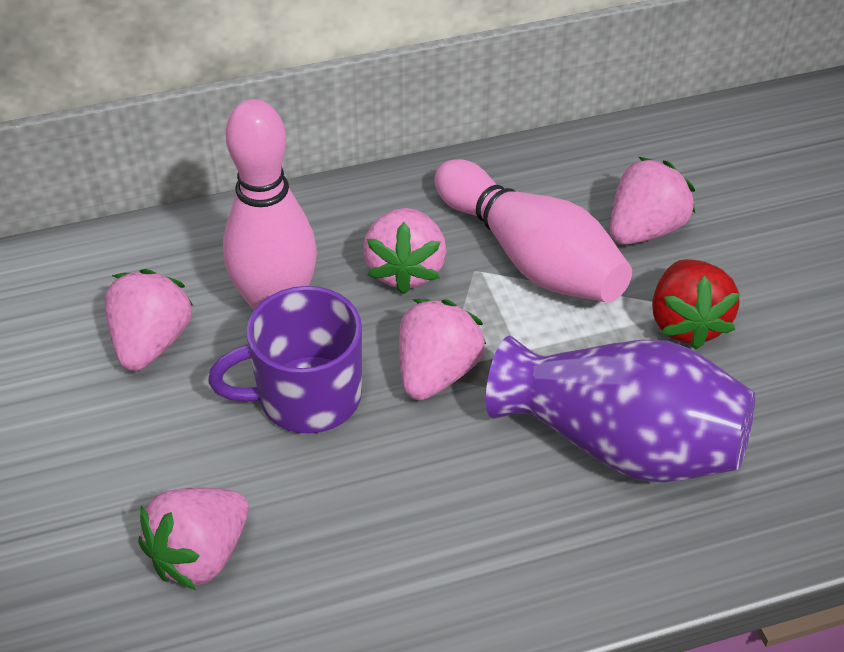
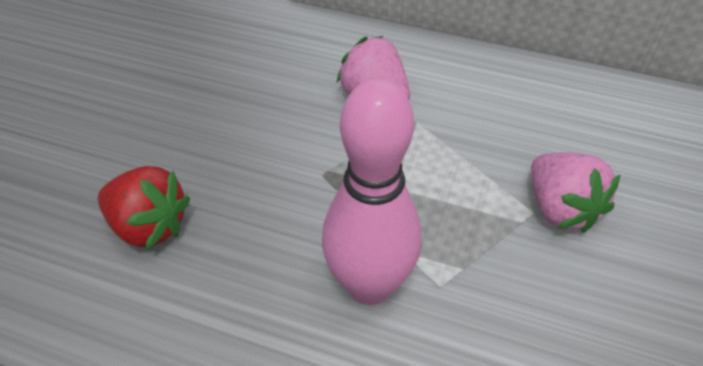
pink bowling pin: 2 -> 1
pink strawberry: 5 -> 2
purple mug: 1 -> 0
purple vase: 1 -> 0

